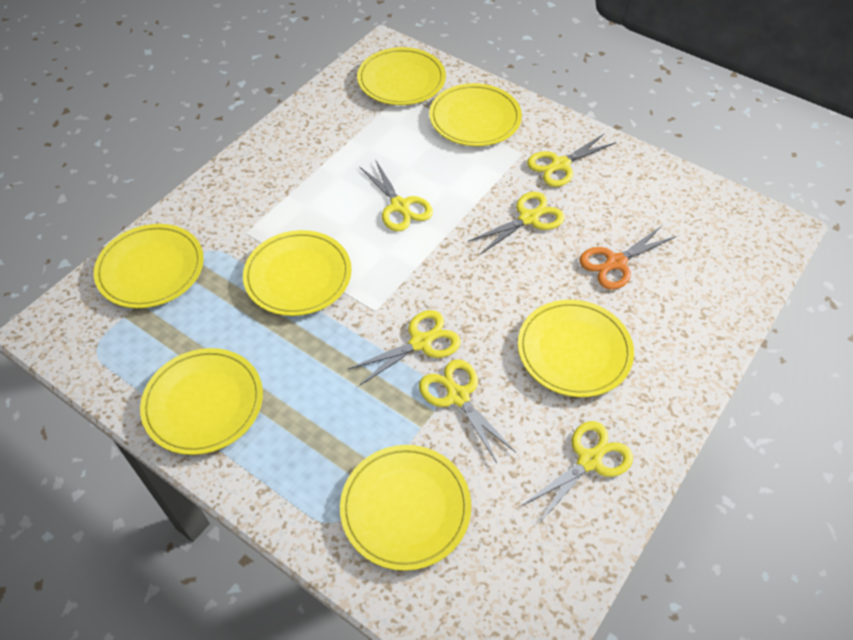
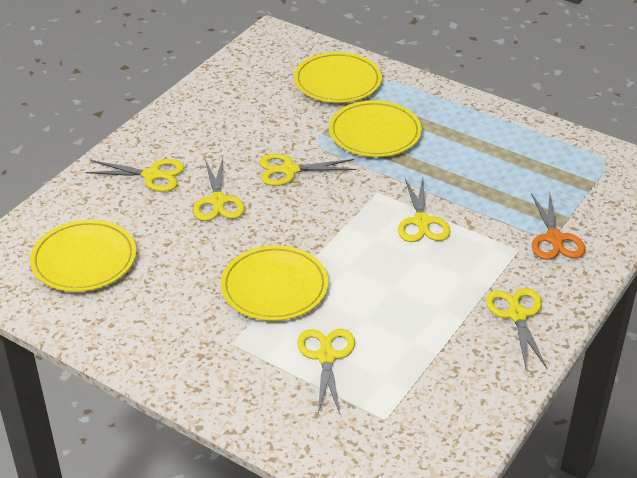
yellow plate: 7 -> 4

